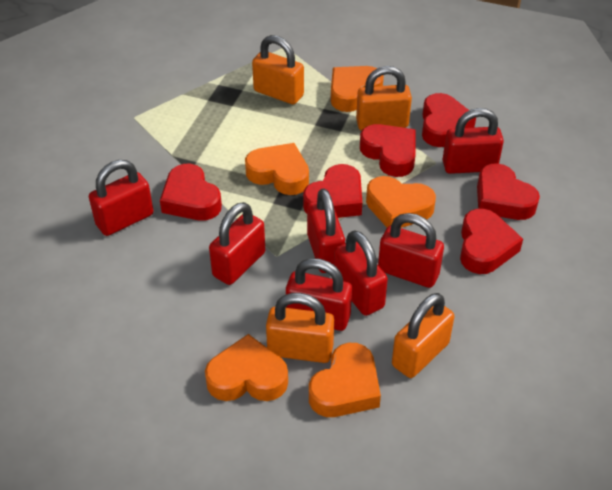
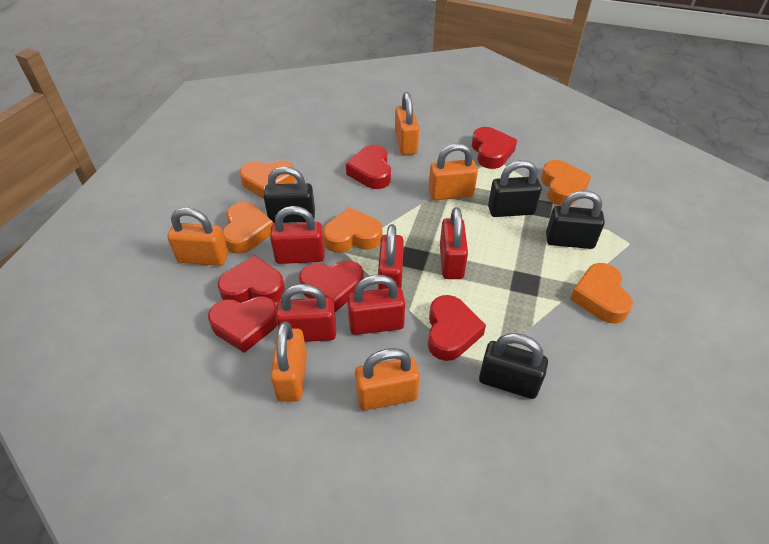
black padlock: 0 -> 4
orange padlock: 4 -> 5
red padlock: 7 -> 5

